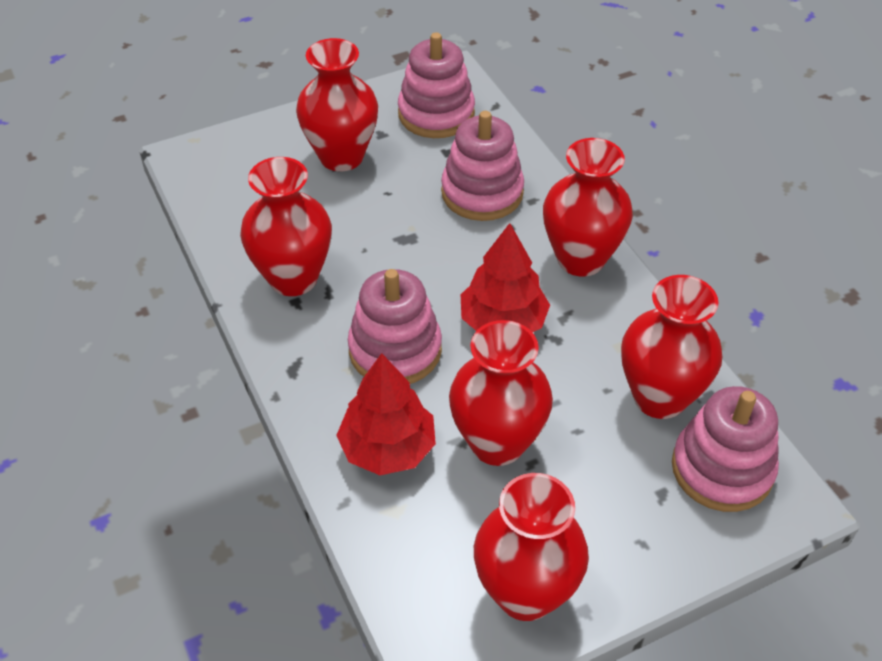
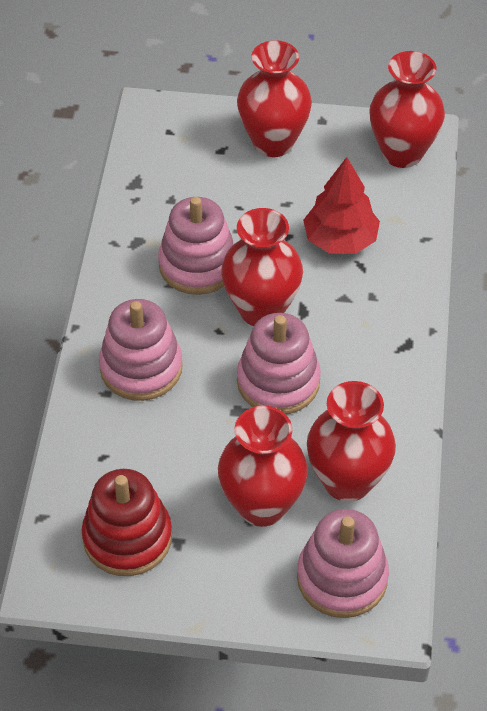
red stacking toy: 0 -> 1
red tree: 2 -> 1
red vase: 6 -> 5

